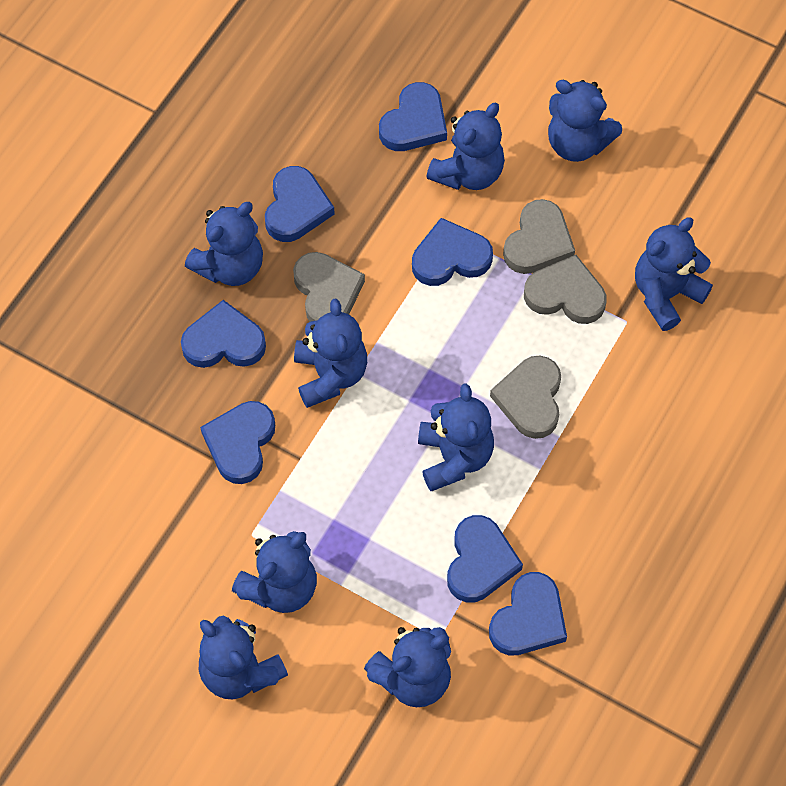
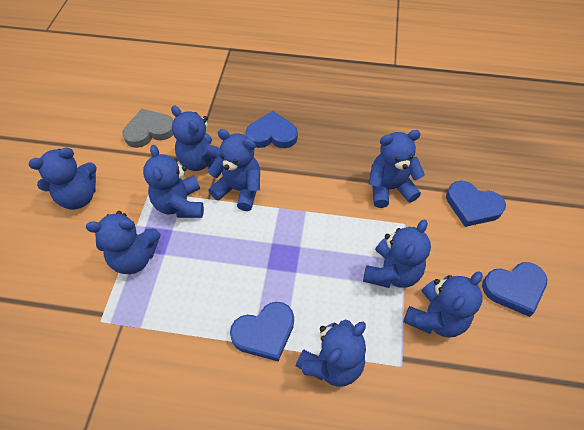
blue heart: 7 -> 4
grey heart: 4 -> 1

